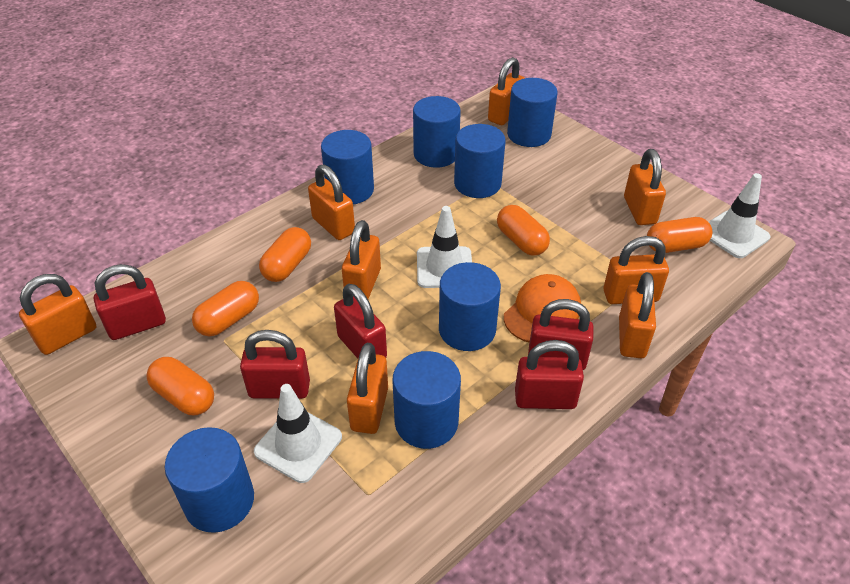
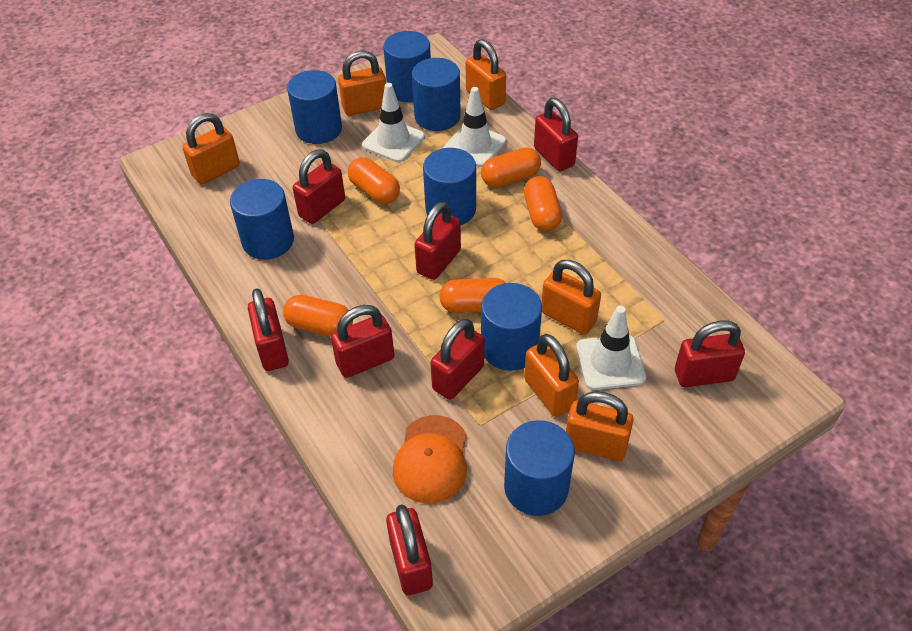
orange padlock: 8 -> 6
red padlock: 5 -> 8

